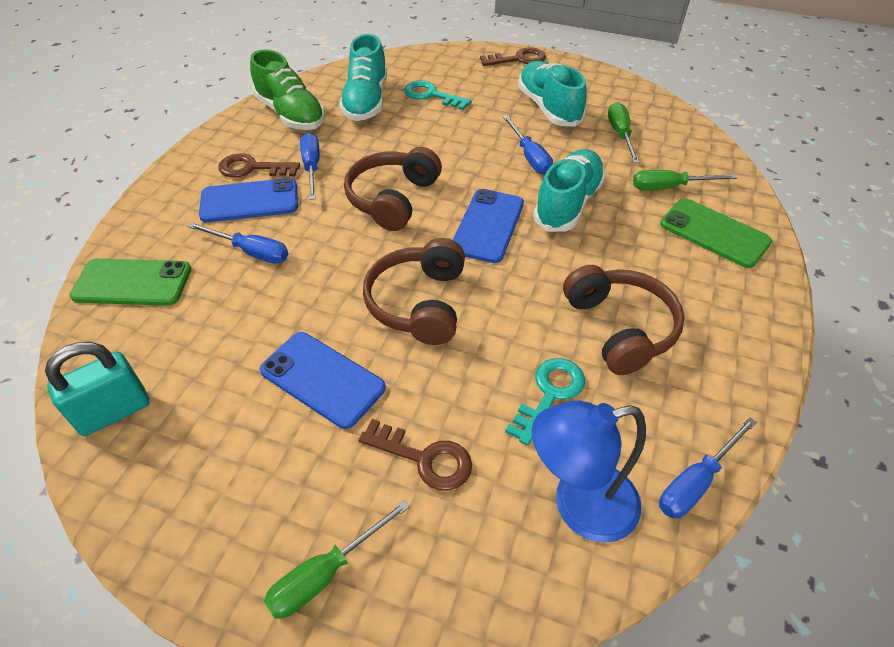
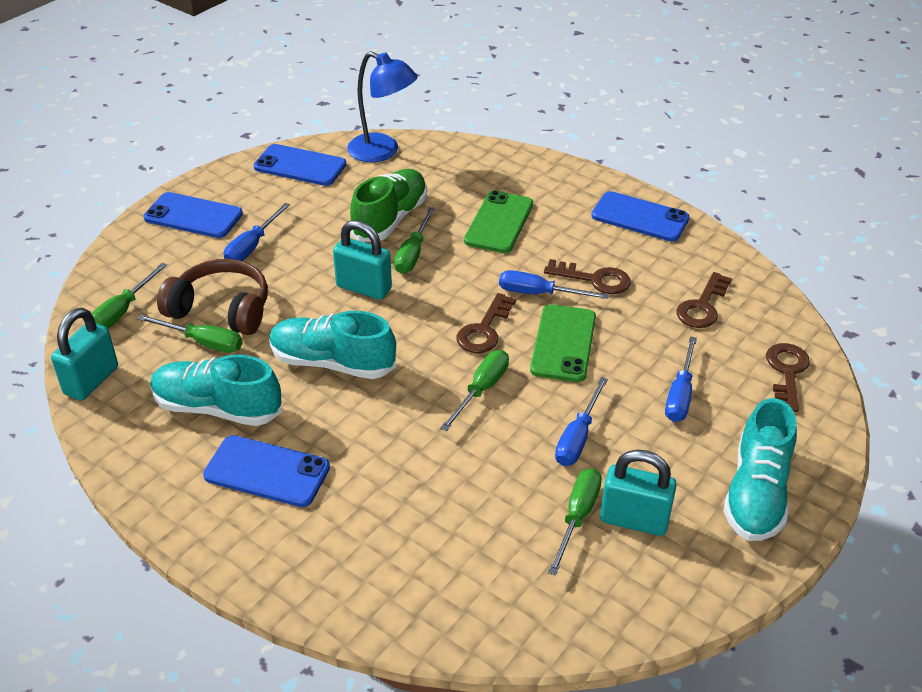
blue phone: 3 -> 4
brown headphones: 3 -> 1
brown key: 3 -> 4
green screwdriver: 3 -> 5
turquoise key: 2 -> 0
turquoise padlock: 1 -> 3

